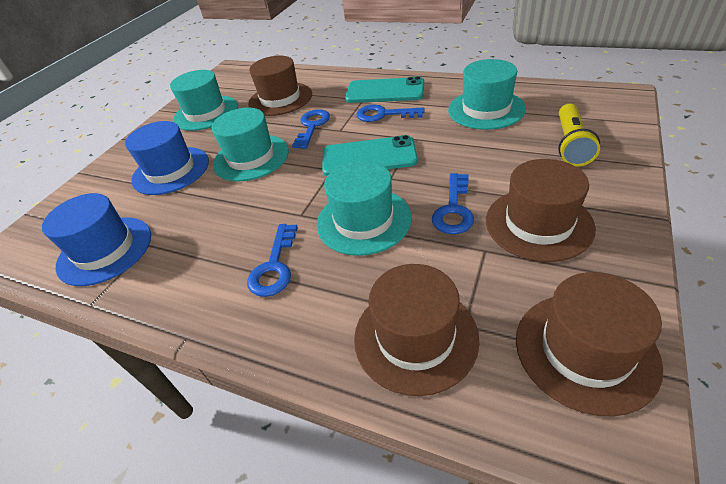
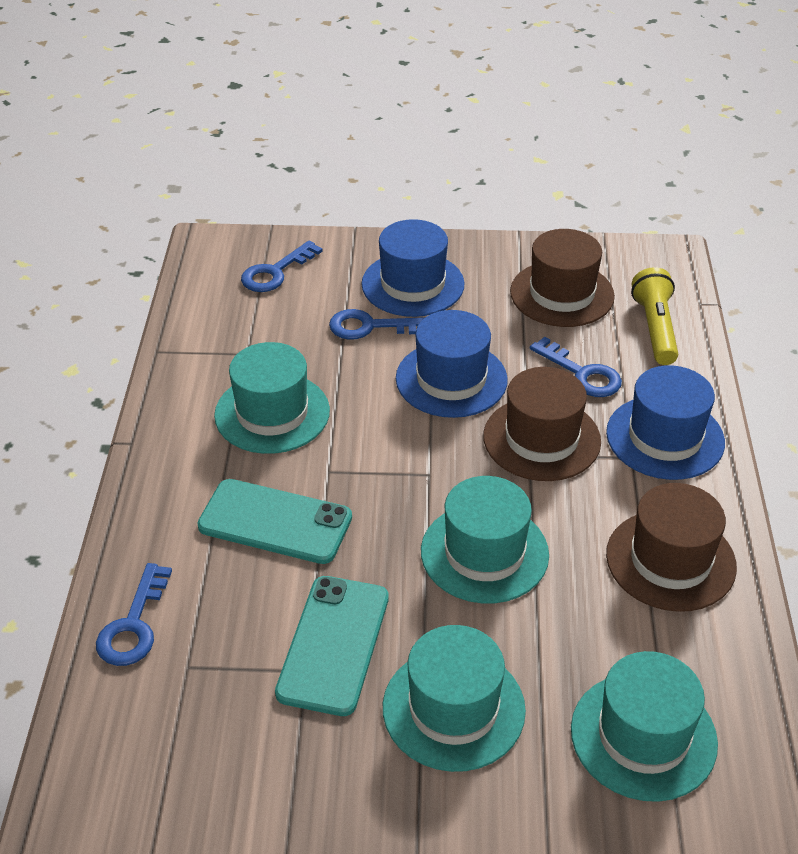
blue hat: 2 -> 3
brown hat: 4 -> 3

